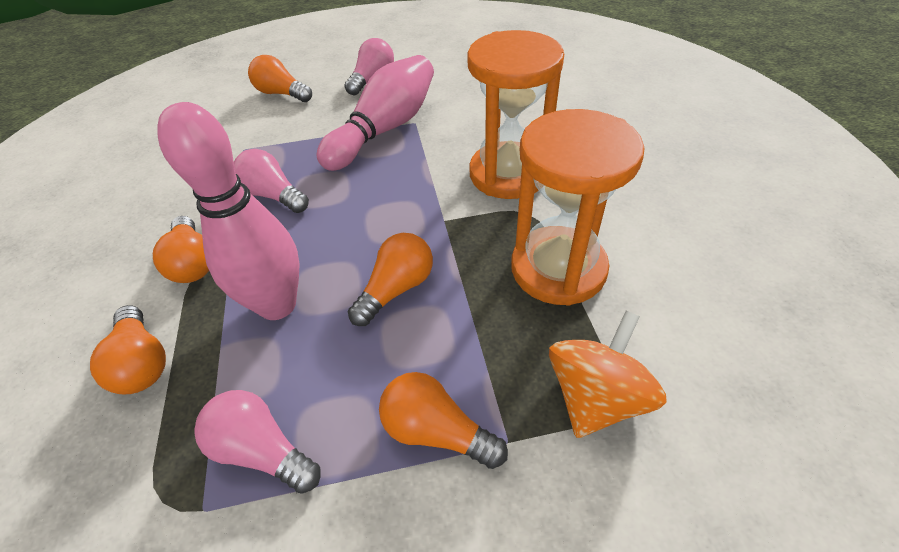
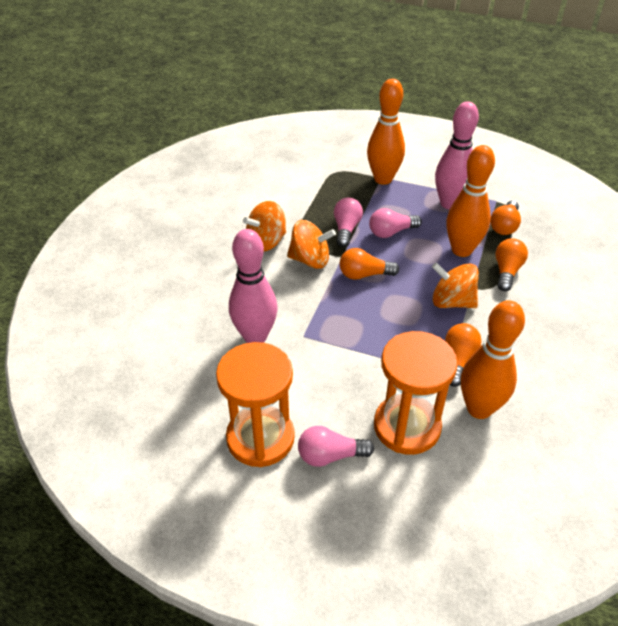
orange bowling pin: 0 -> 3
orange light bulb: 5 -> 4
orange spinning top: 1 -> 3

